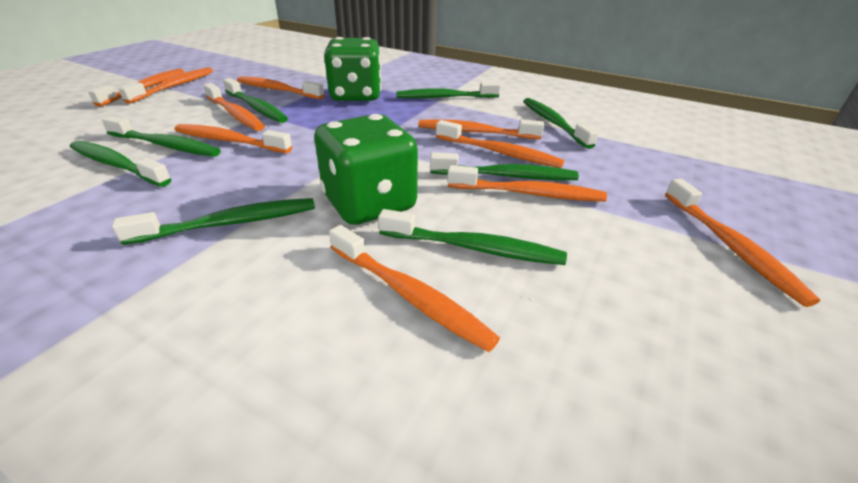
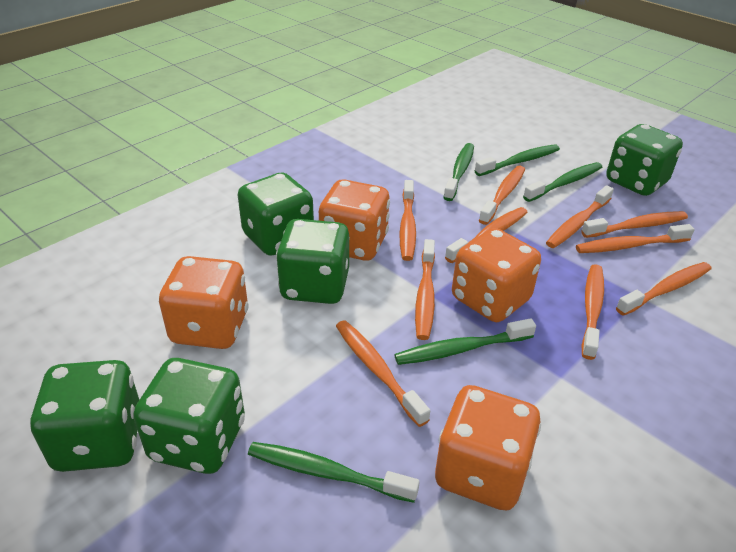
green dice: 2 -> 5
green toothbrush: 8 -> 5
orange dice: 0 -> 4

